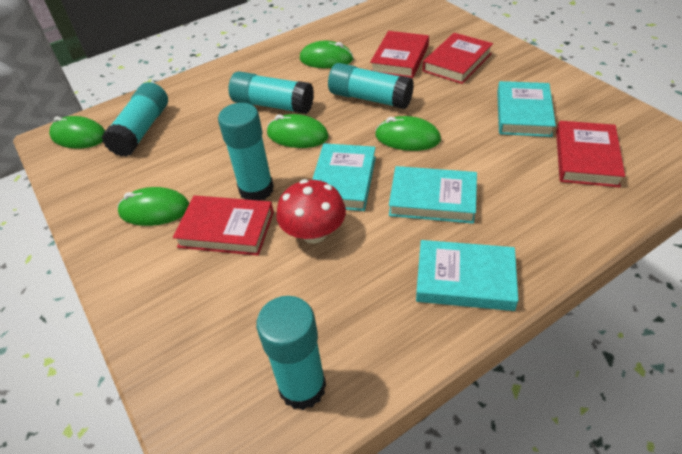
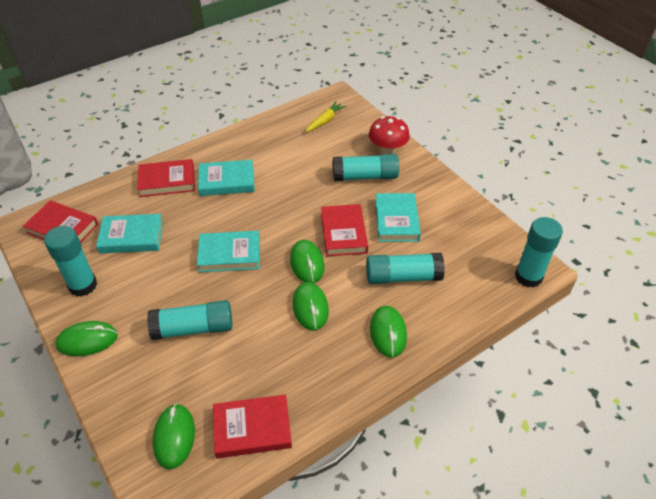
yellow carrot: 0 -> 1

